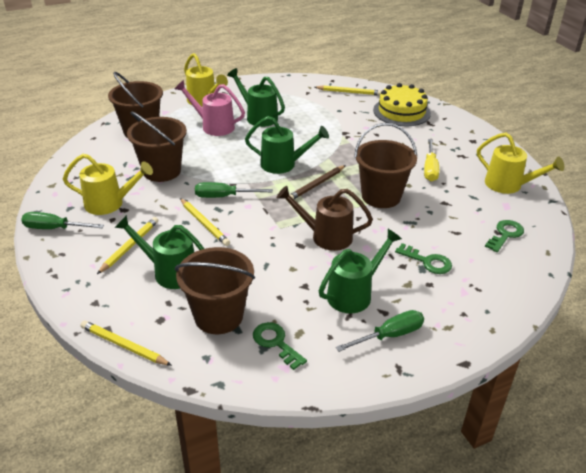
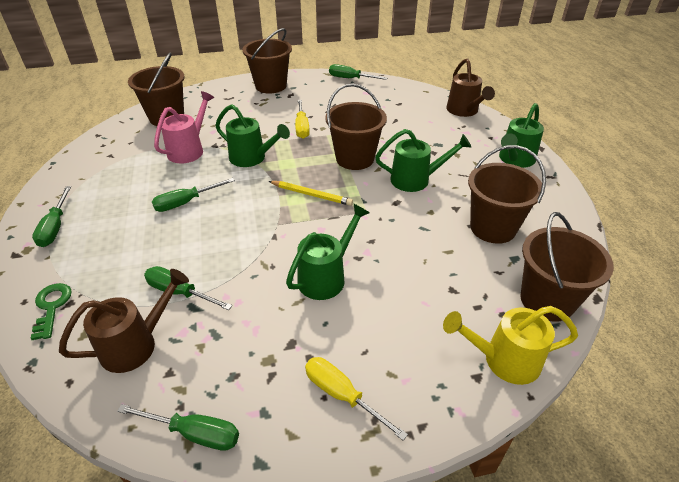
brown bucket: 4 -> 5
brown pencil: 1 -> 0
brown watering can: 1 -> 2
green key: 3 -> 1
green screwdriver: 3 -> 5
yellow cake: 1 -> 0
yellow pencil: 4 -> 1
yellow screwdriver: 1 -> 2
yellow watering can: 3 -> 1

